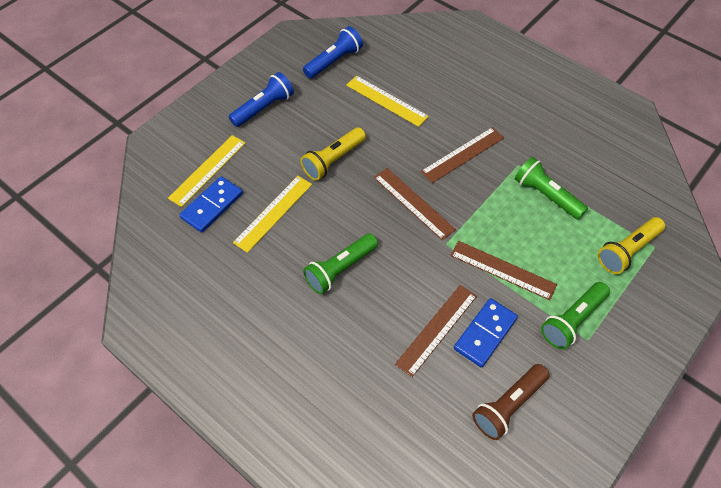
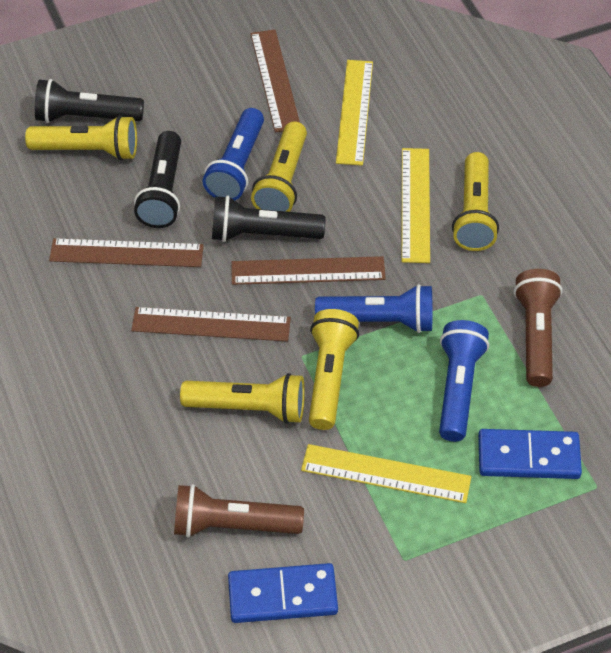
black flashlight: 0 -> 3
blue flashlight: 2 -> 3
brown flashlight: 1 -> 2
green flashlight: 3 -> 0
yellow flashlight: 2 -> 5

